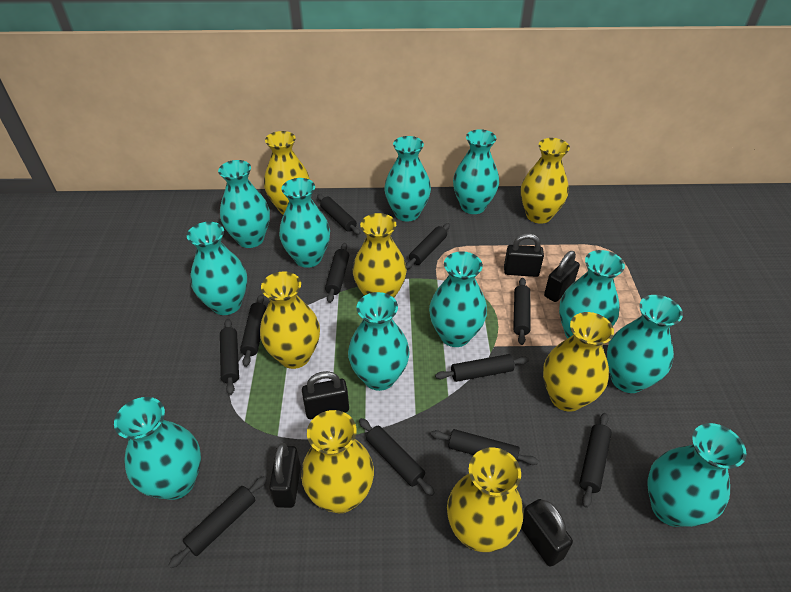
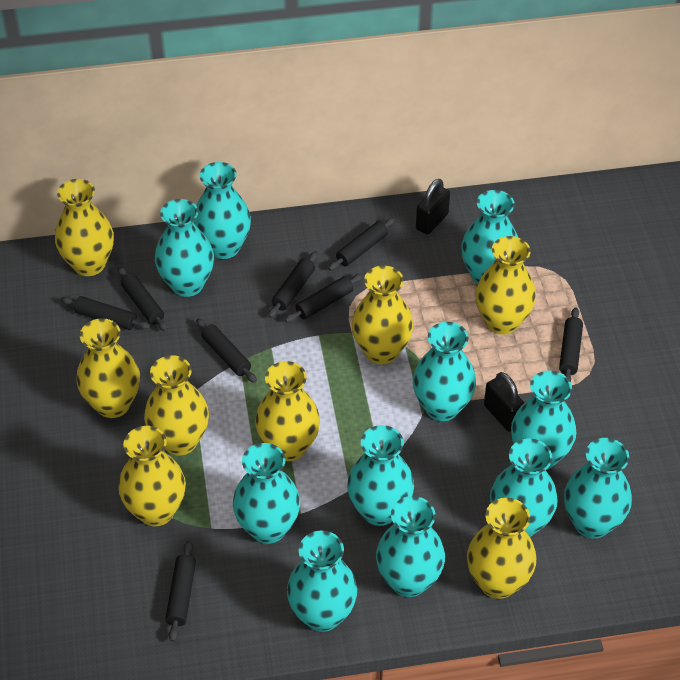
black padlock: 5 -> 2
black rolling pin: 11 -> 8
yellow vase: 7 -> 8

